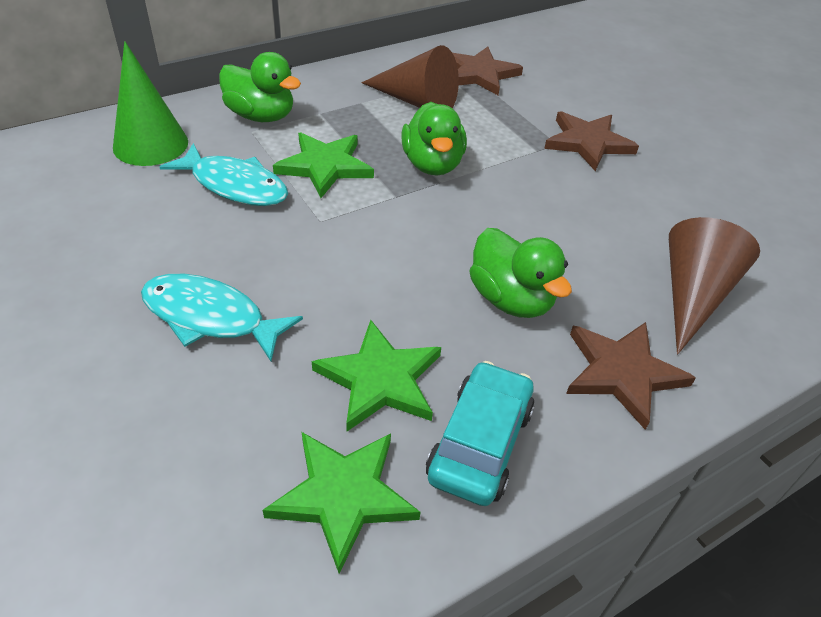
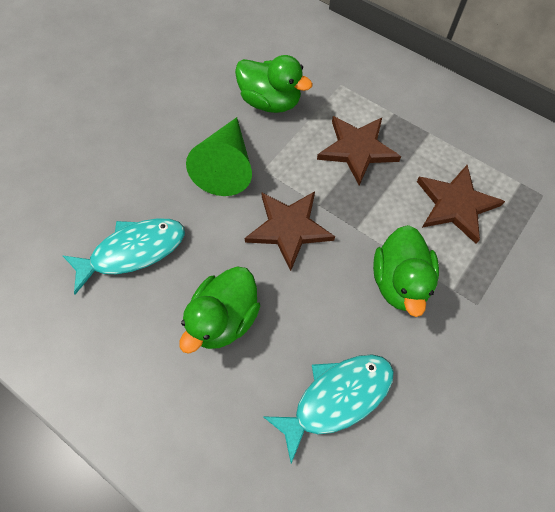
brown cone: 2 -> 0
green star: 3 -> 0
turquoise car: 1 -> 0

